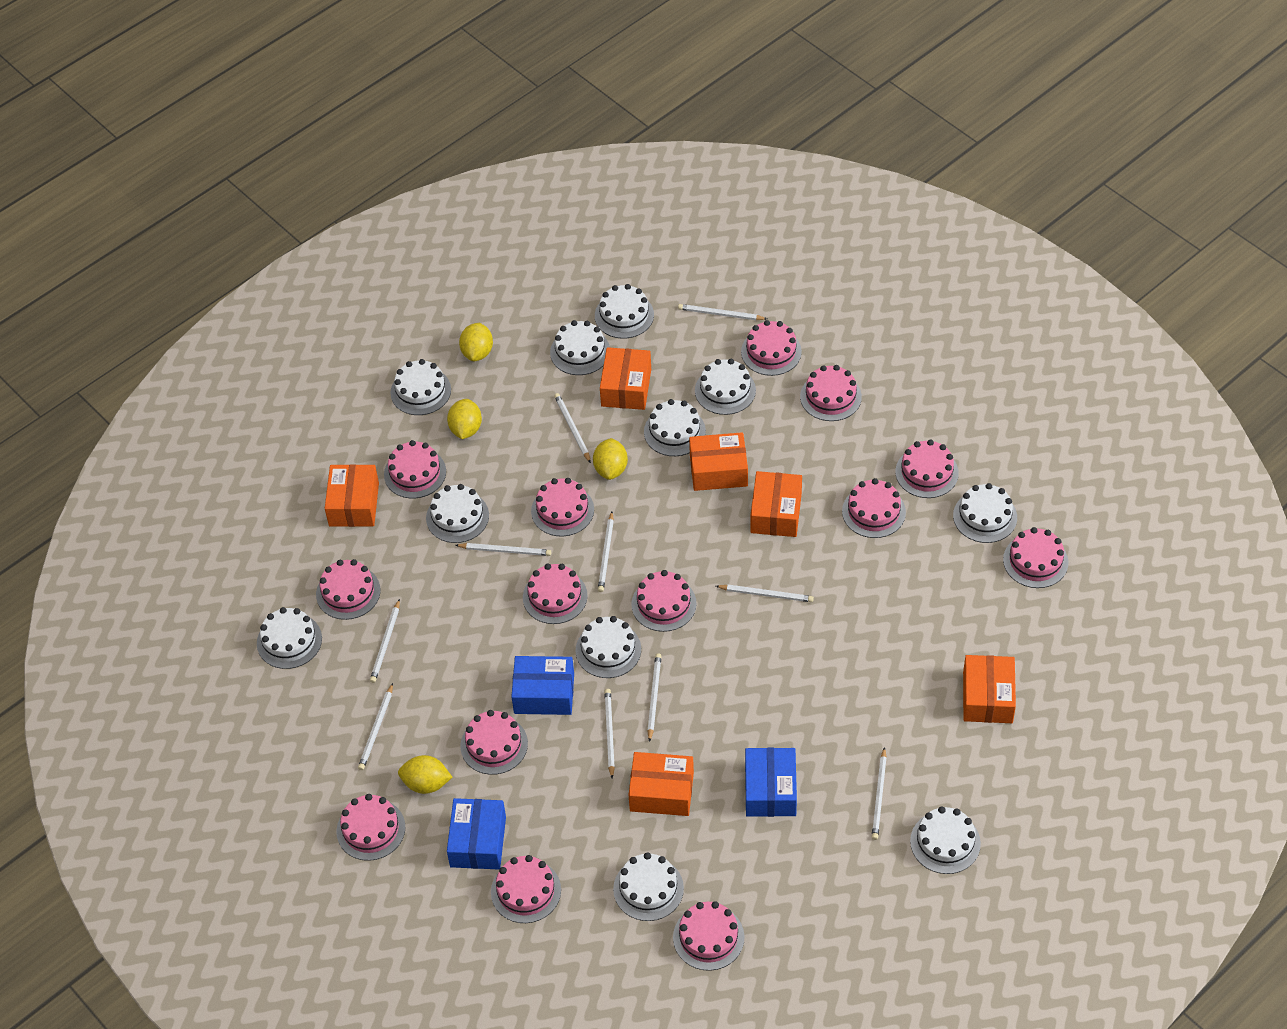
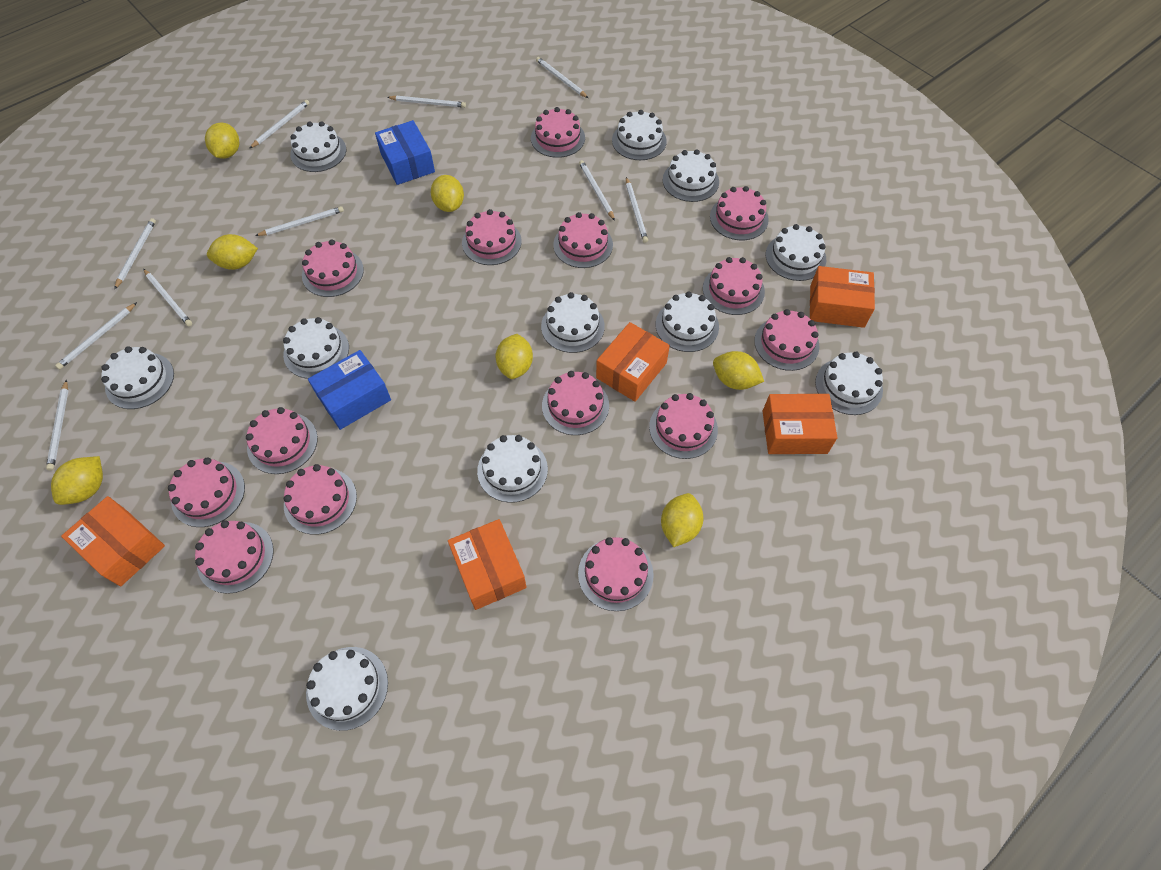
blue box: 3 -> 2
orange box: 6 -> 5
yellow lemon: 4 -> 7

